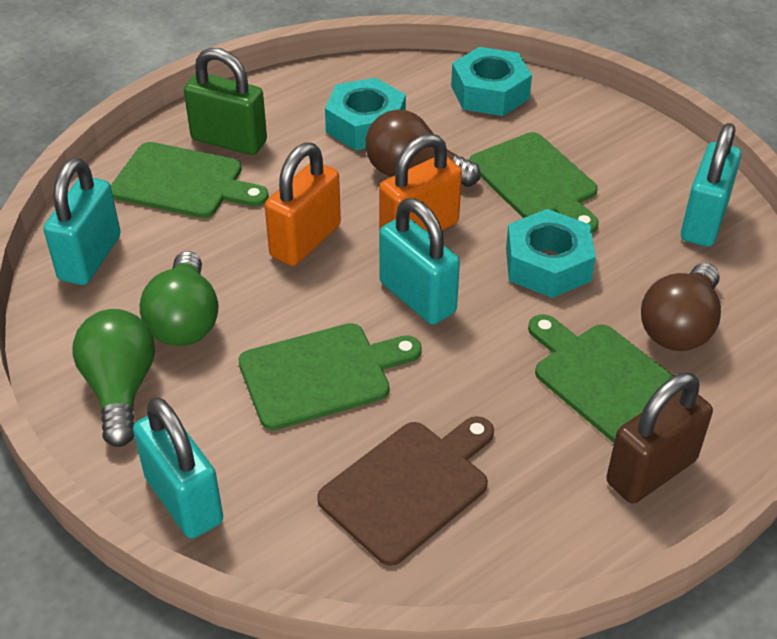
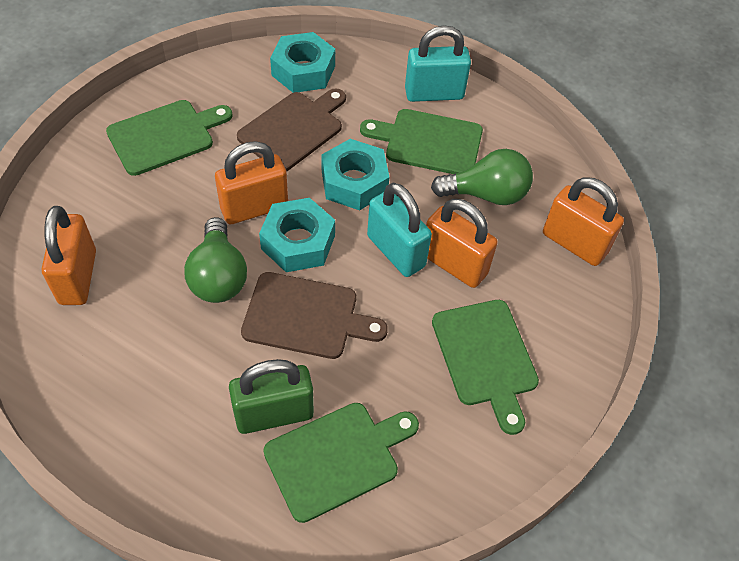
brown cutting board: 1 -> 2
brown light bulb: 2 -> 0
brown padlock: 1 -> 0
orange padlock: 2 -> 4
turquoise padlock: 4 -> 2

